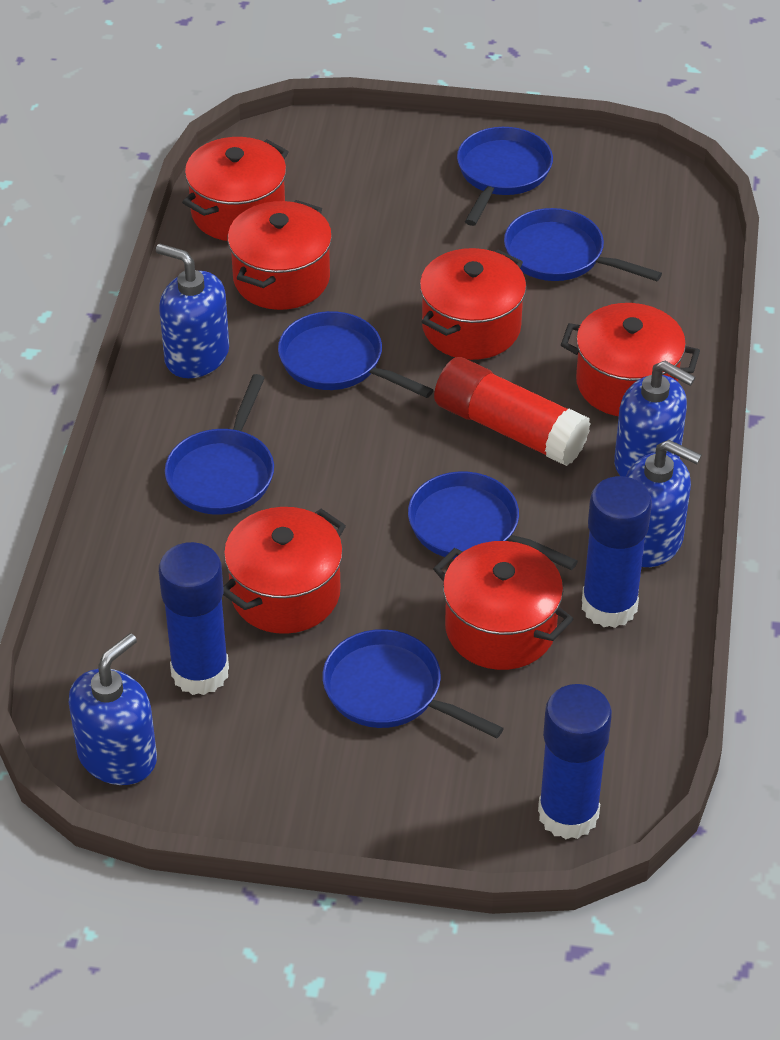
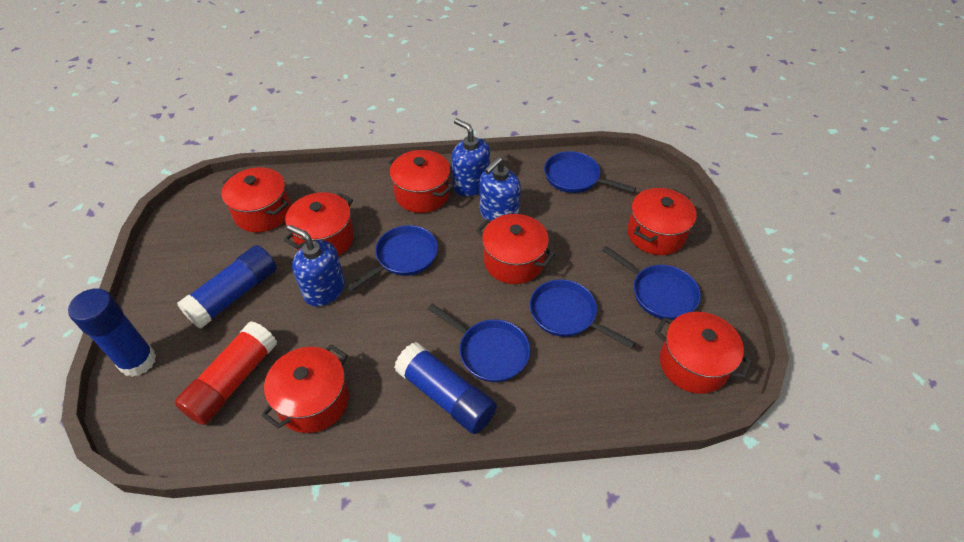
blue pan: 6 -> 5
blue soap dispenser: 4 -> 3
red pot: 6 -> 7

